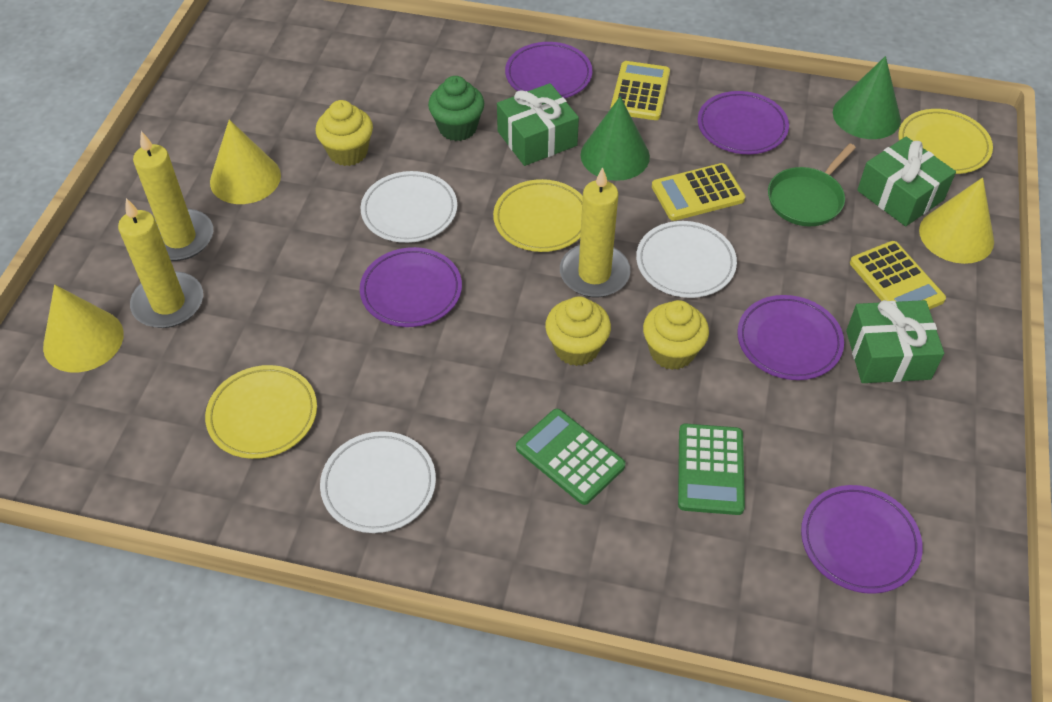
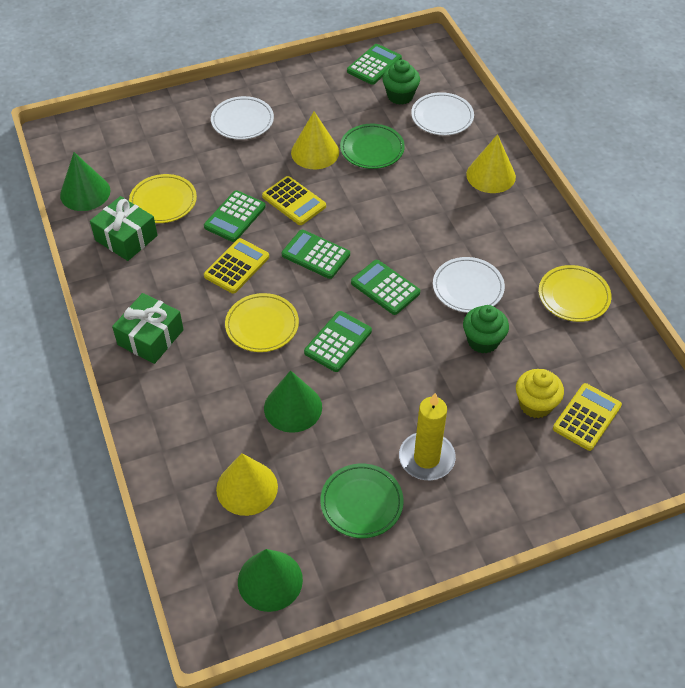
green calculator: 2 -> 5
green cone: 2 -> 3
green cupcake: 1 -> 2
green gift: 3 -> 2
green pan: 1 -> 0
green plate: 0 -> 2
purple plate: 5 -> 0
yellow candle: 3 -> 1
yellow cupcake: 3 -> 1

